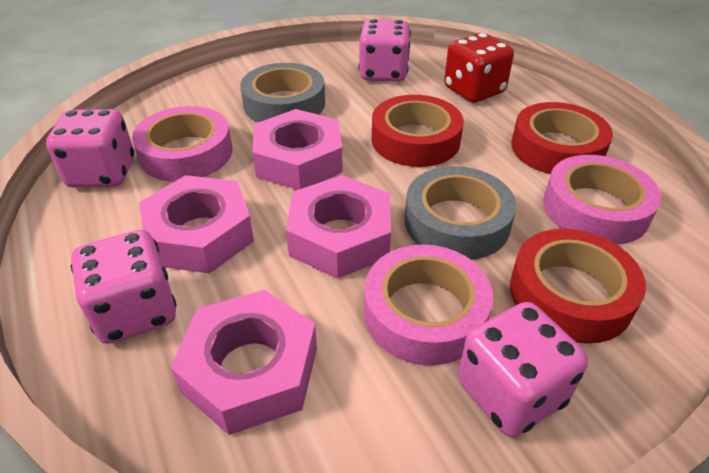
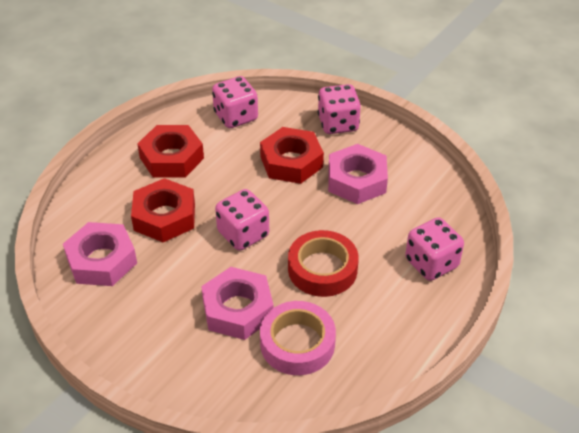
grey tape: 2 -> 0
pink nut: 4 -> 3
pink tape: 3 -> 1
red dice: 1 -> 0
red nut: 0 -> 3
red tape: 3 -> 1

